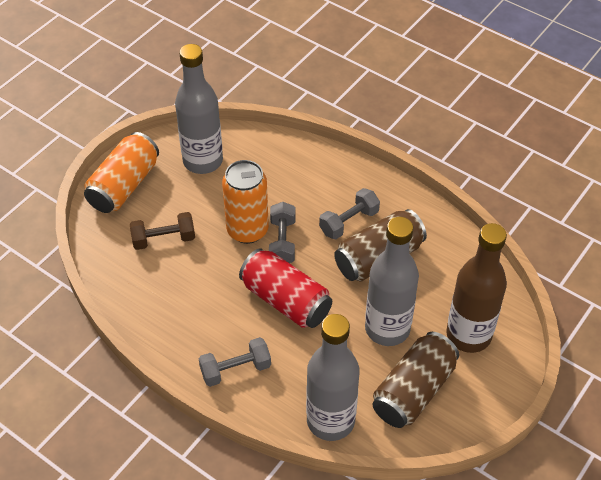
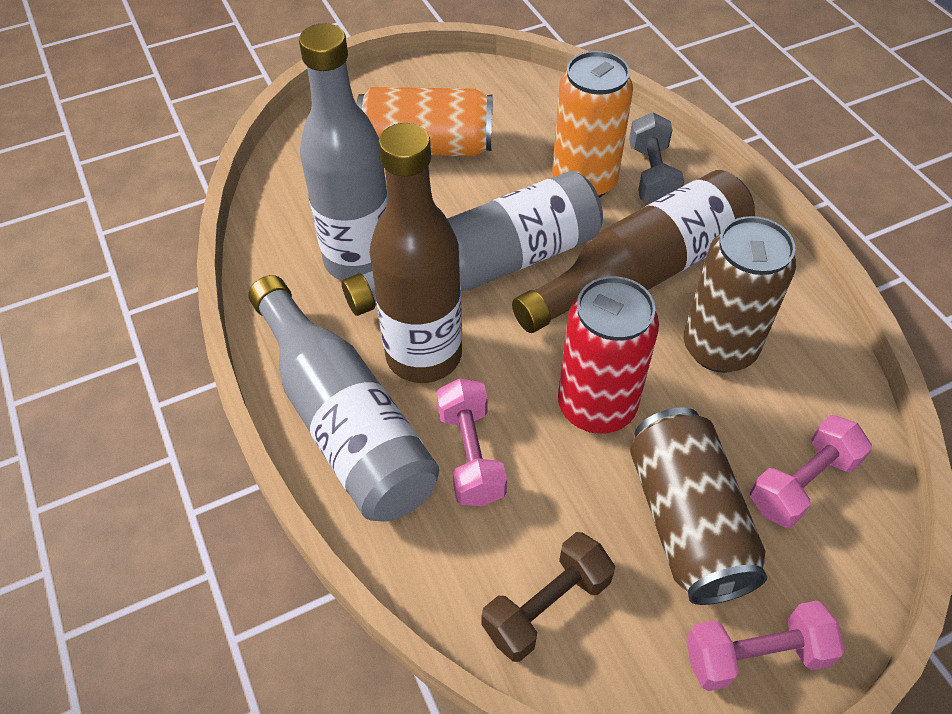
brown bottle: 1 -> 2
grey dumbbell: 3 -> 1
pink dumbbell: 0 -> 3

